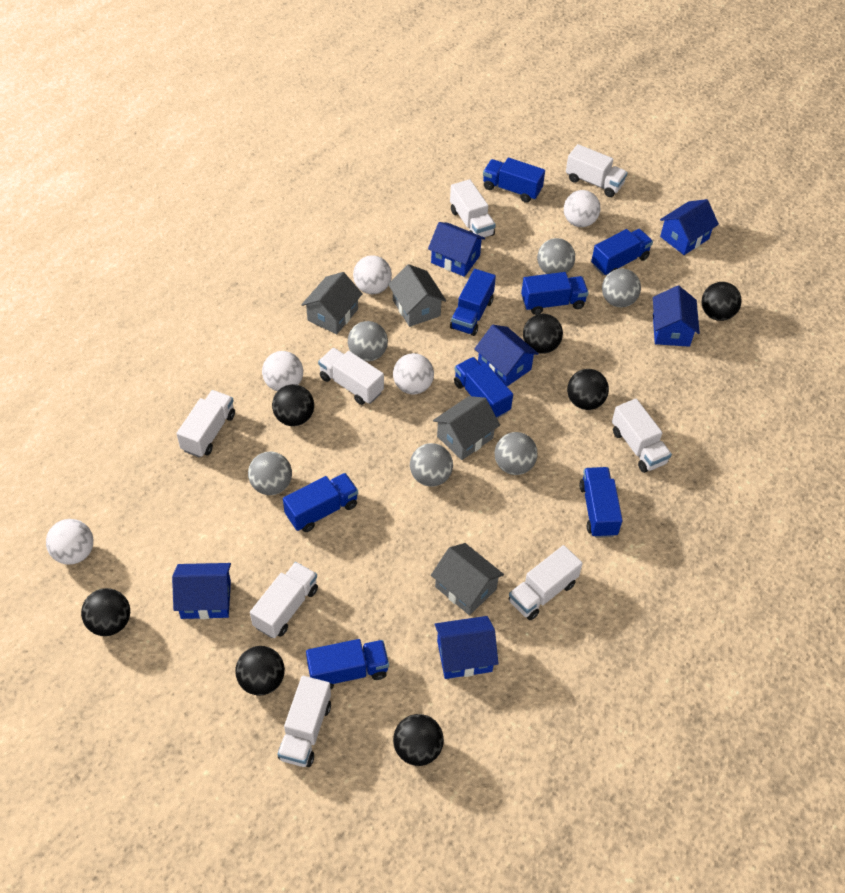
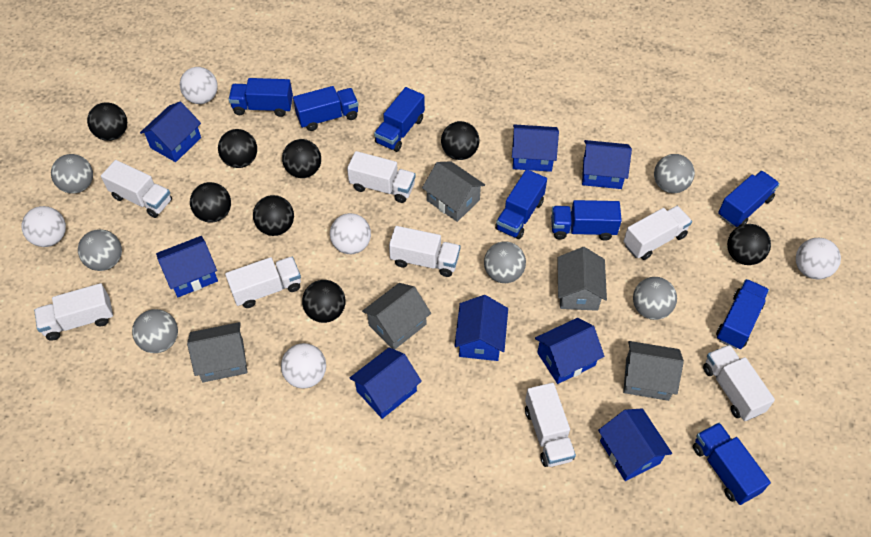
black ball: 7 -> 8
blue house: 6 -> 8
grey house: 4 -> 5

